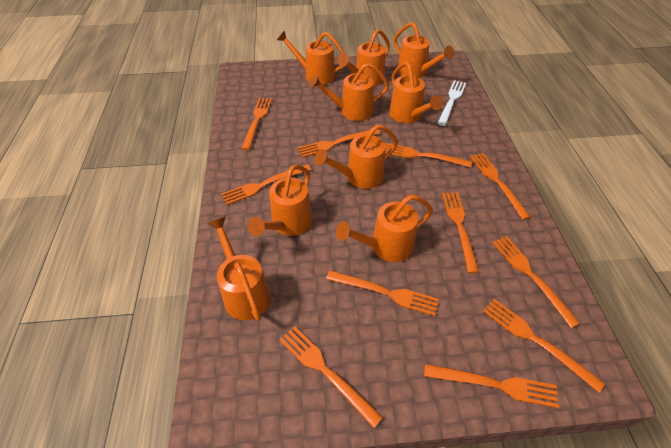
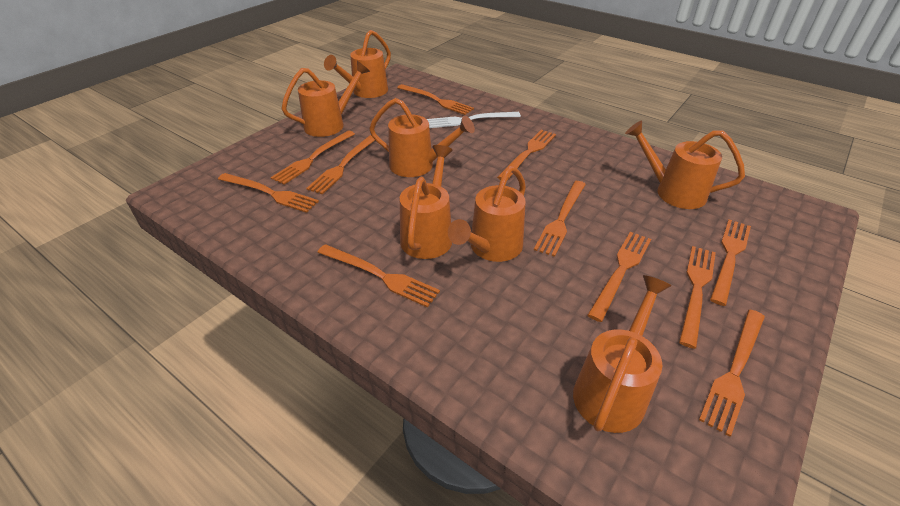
orange watering can: 9 -> 7

